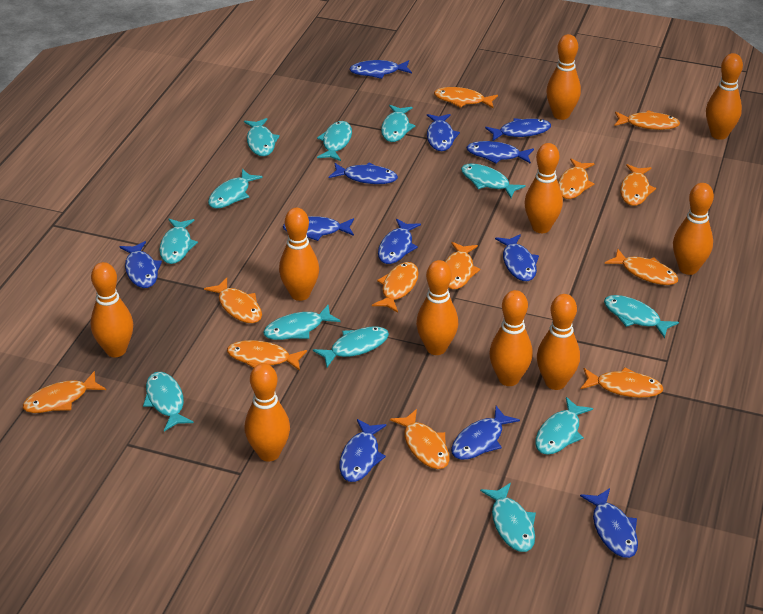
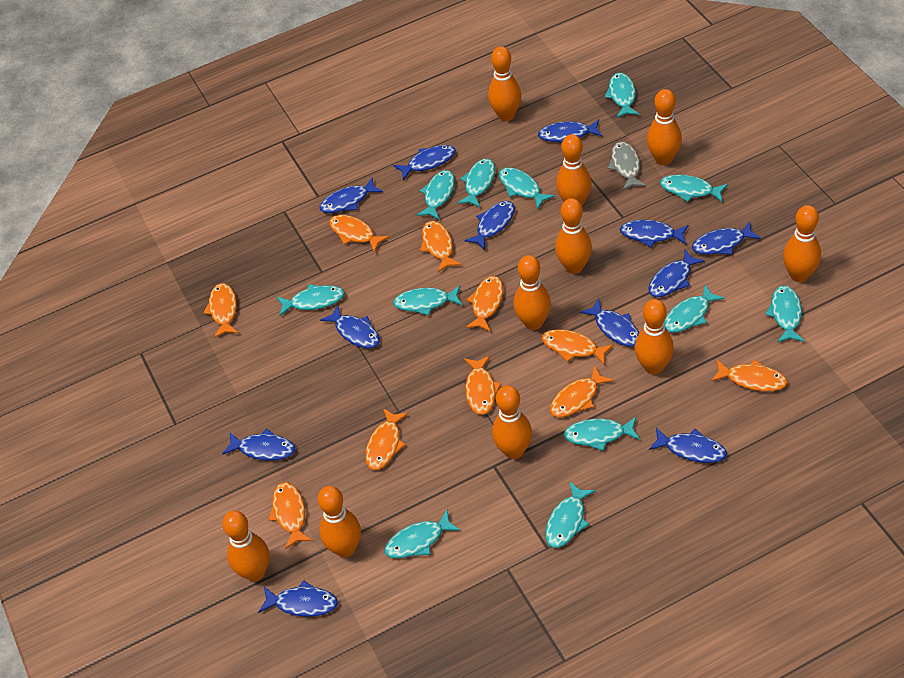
grey fish: 0 -> 1
orange fish: 12 -> 10

